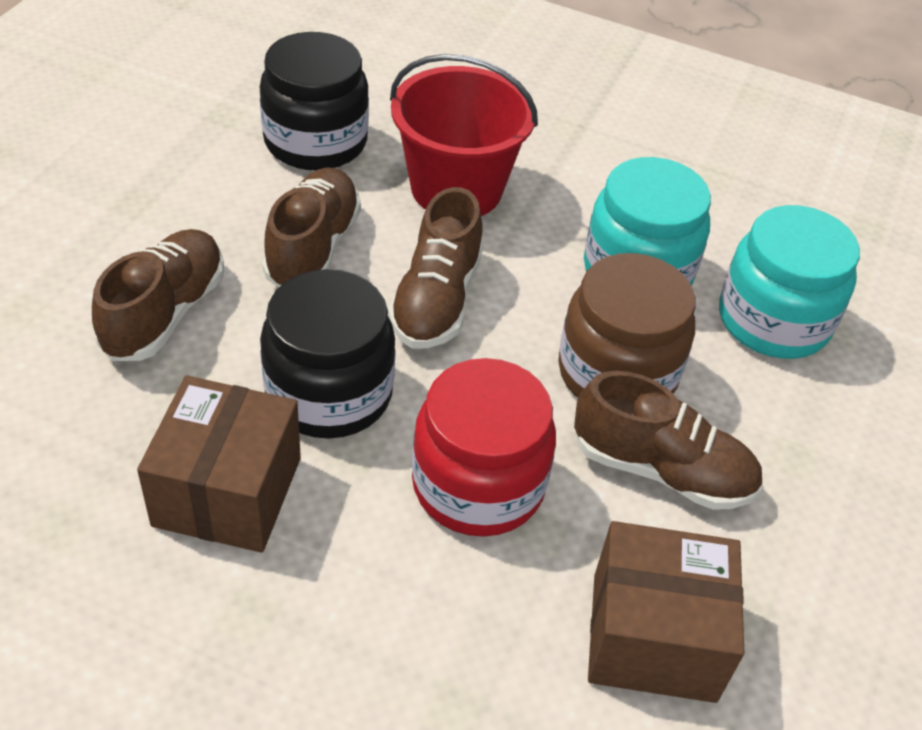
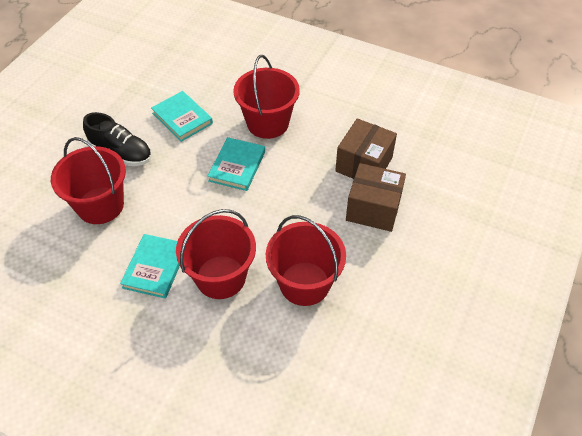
black jar: 2 -> 0
black shoe: 0 -> 1
brown jar: 1 -> 0
brown shoe: 4 -> 0
red bucket: 1 -> 4
red jar: 1 -> 0
turquoise book: 0 -> 3
turquoise jar: 2 -> 0

